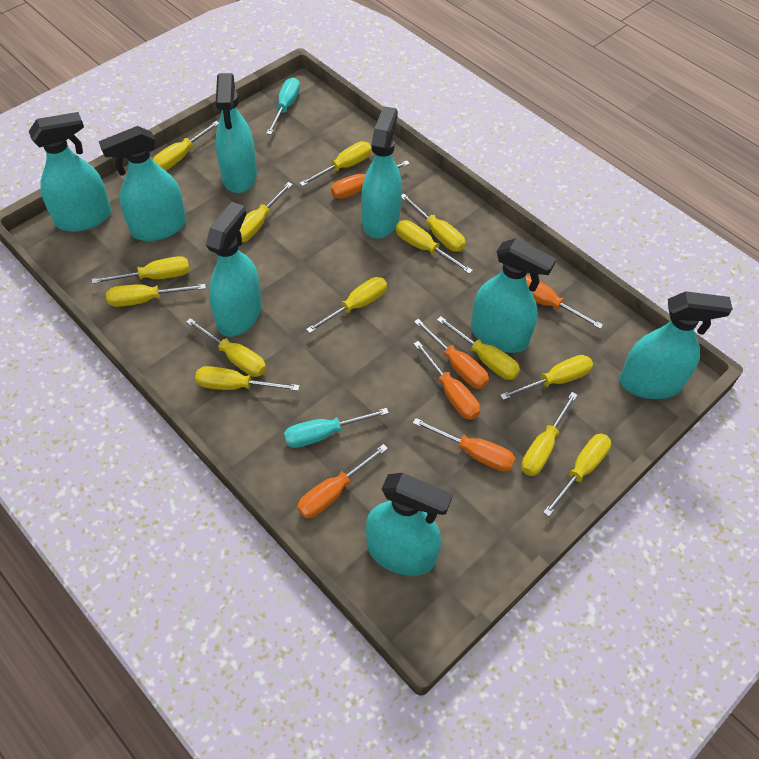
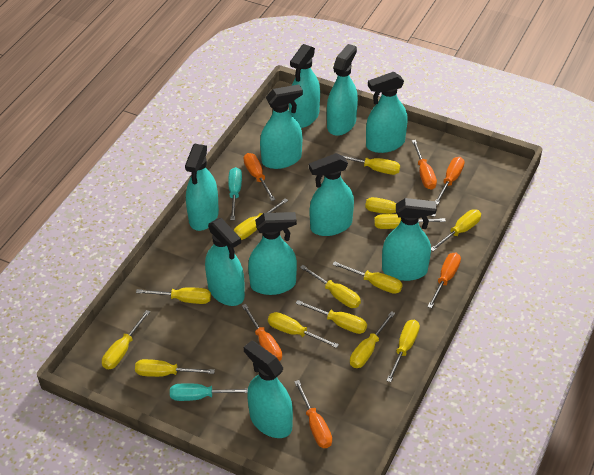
turquoise spray bottle: 8 -> 10

